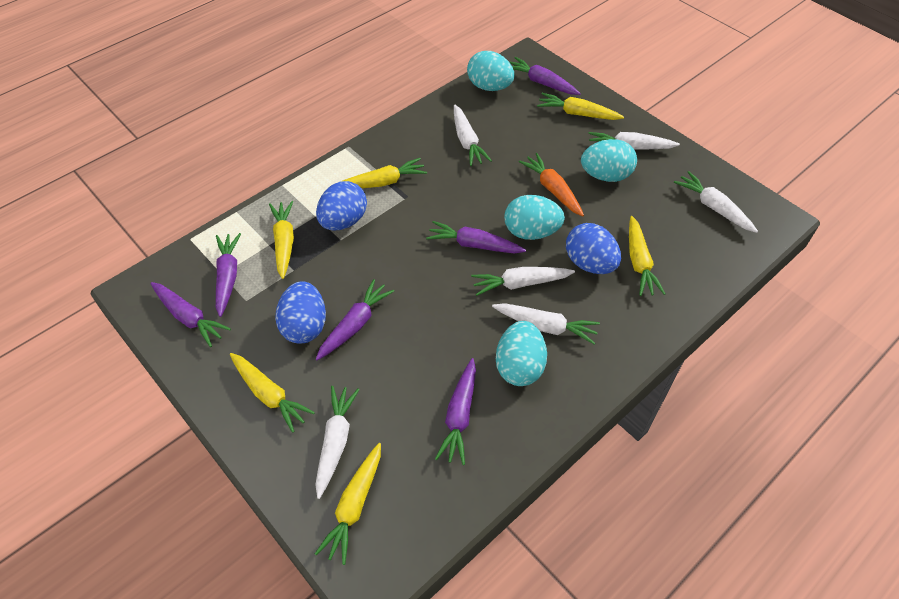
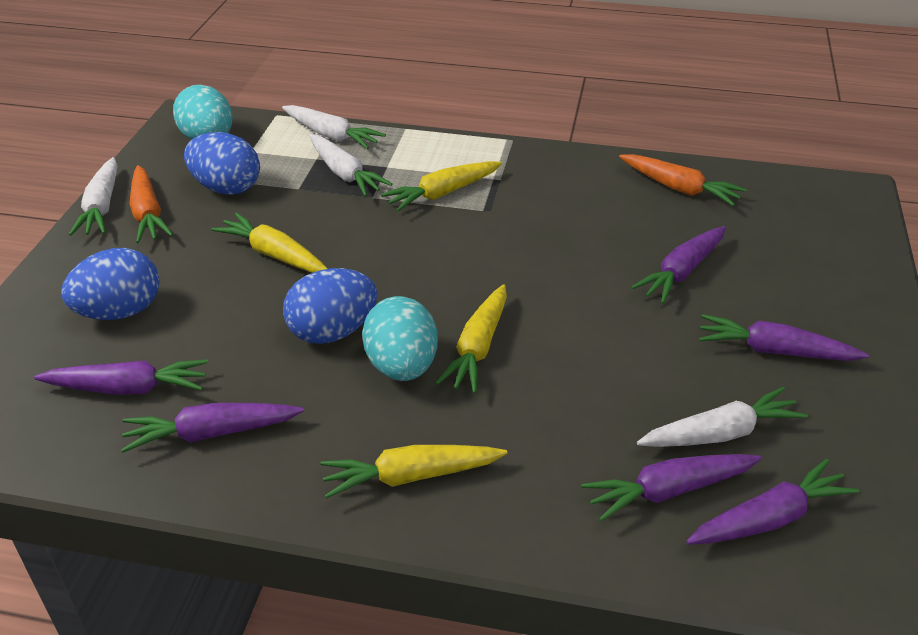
orange carrot: 1 -> 2
turquoise egg: 4 -> 2
white carrot: 6 -> 4
yellow carrot: 6 -> 4

